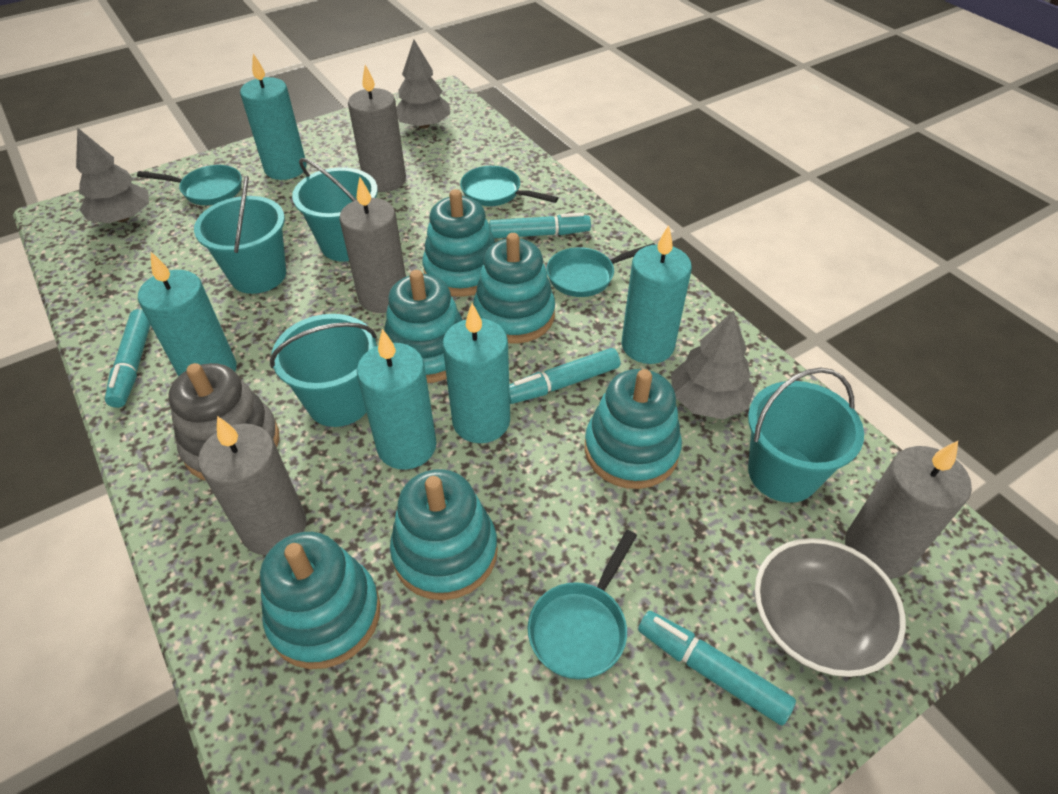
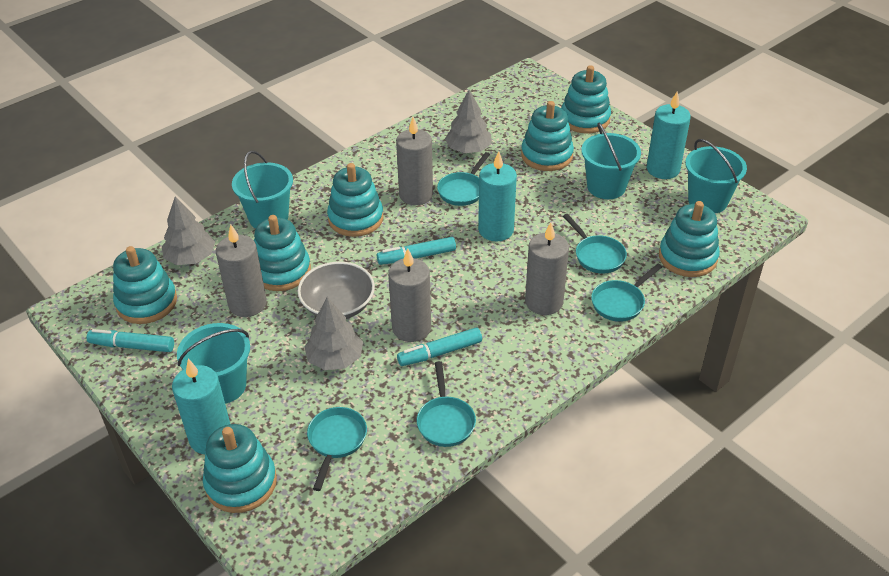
grey stacking toy: 1 -> 0
turquoise candle: 5 -> 3
turquoise marker: 4 -> 3
turquoise pan: 4 -> 5
turquoise stacking toy: 6 -> 7

